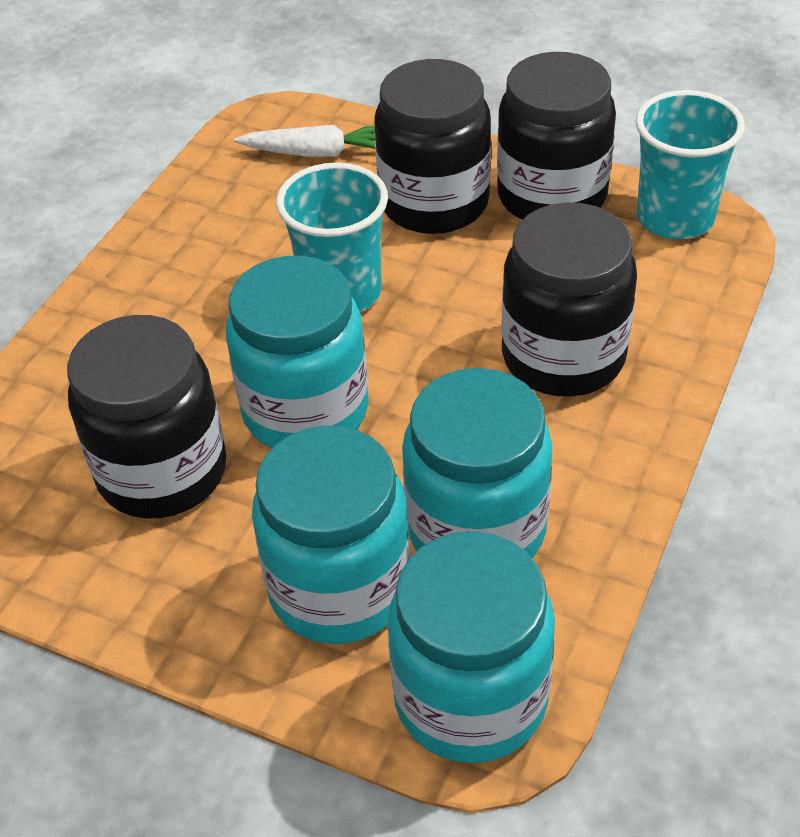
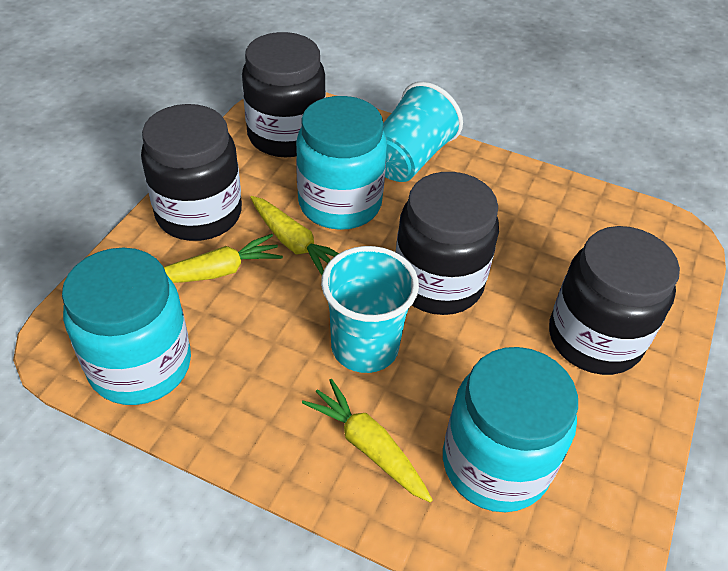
turquoise jar: 4 -> 3
white carrot: 1 -> 0
yellow carrot: 0 -> 3

